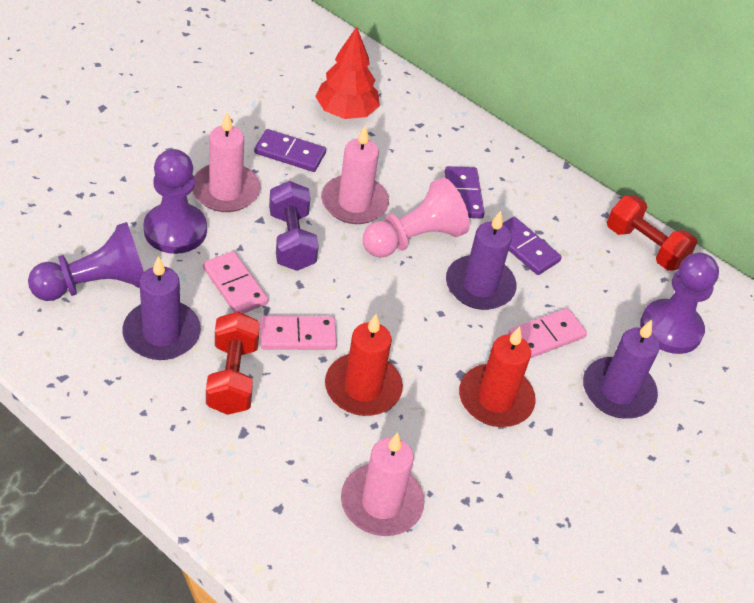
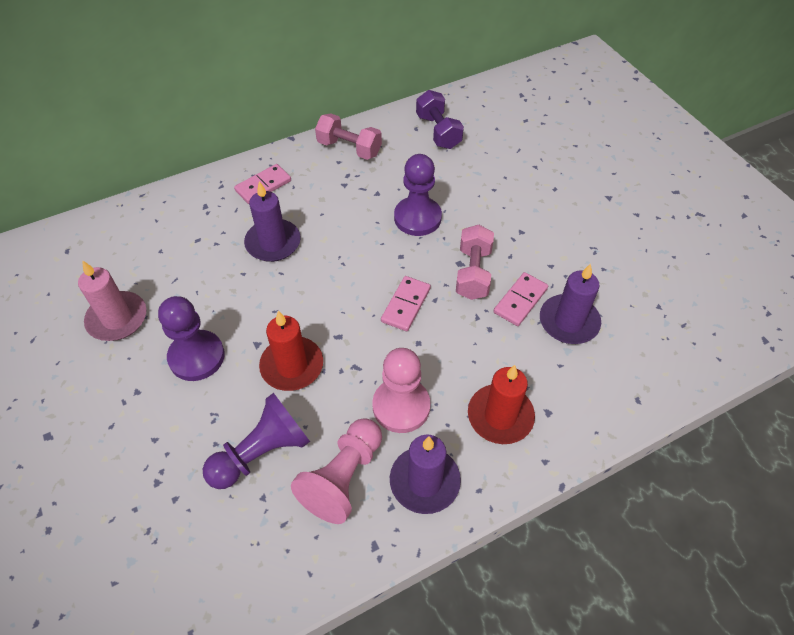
pink candle: 3 -> 1
pink dumbbell: 0 -> 2
pink pawn: 1 -> 2
purple domino: 3 -> 0
red dumbbell: 2 -> 0
red tree: 1 -> 0

